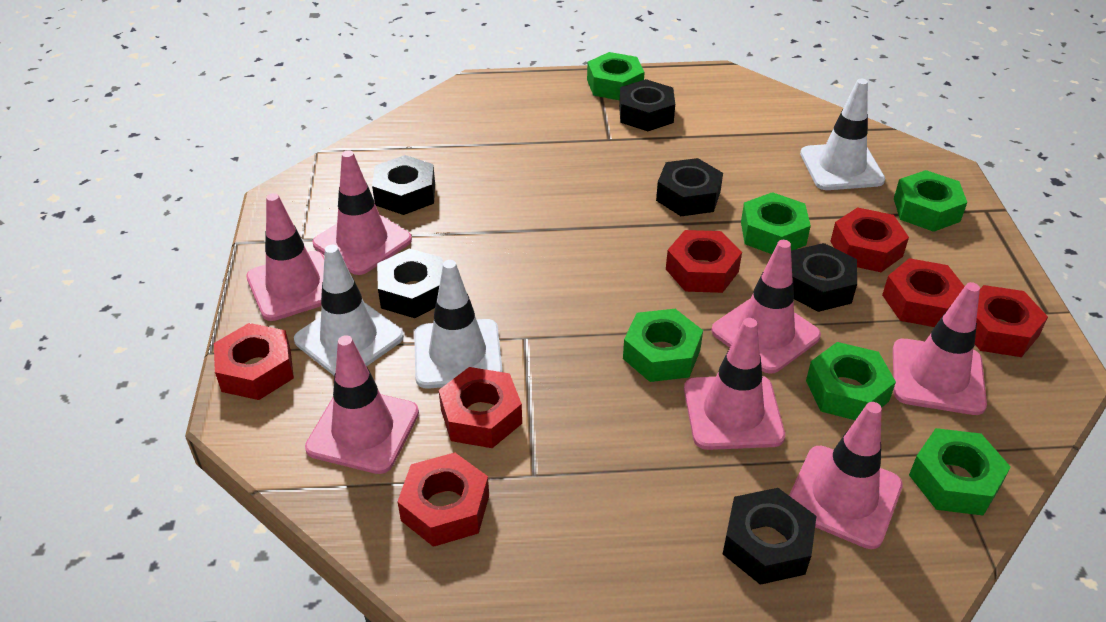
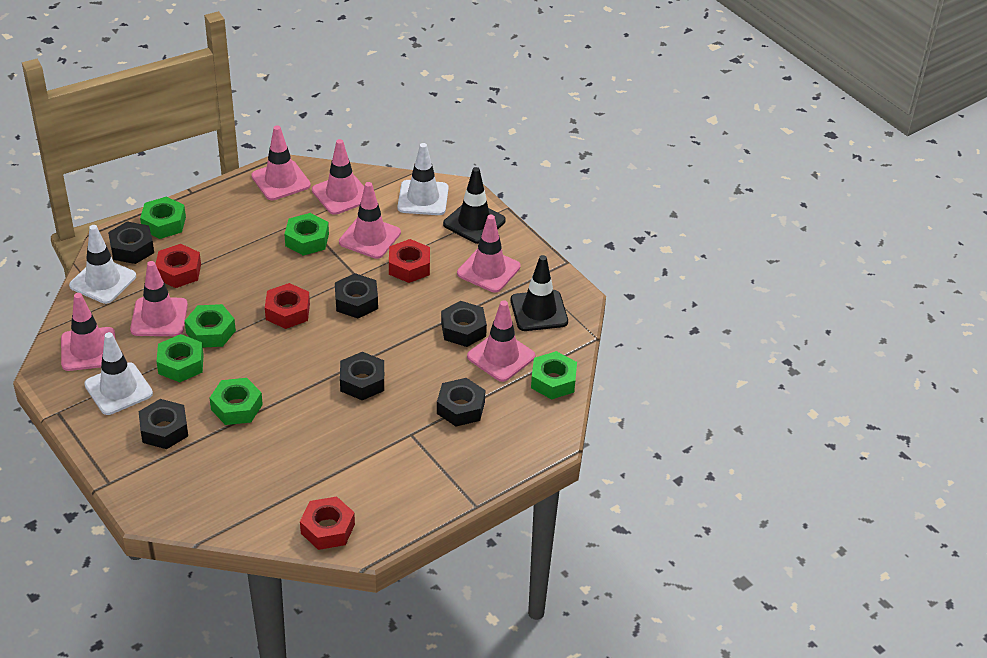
black traffic cone: 0 -> 2
red nut: 7 -> 4

